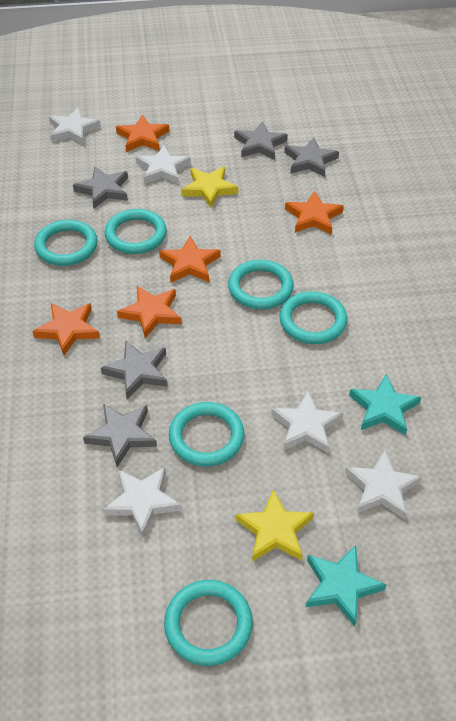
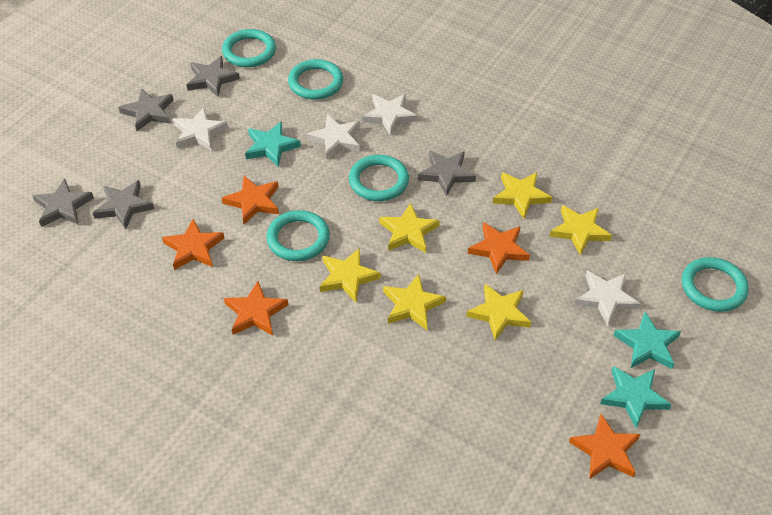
turquoise ring: 6 -> 5
turquoise star: 2 -> 3
white star: 5 -> 4
yellow star: 2 -> 6

